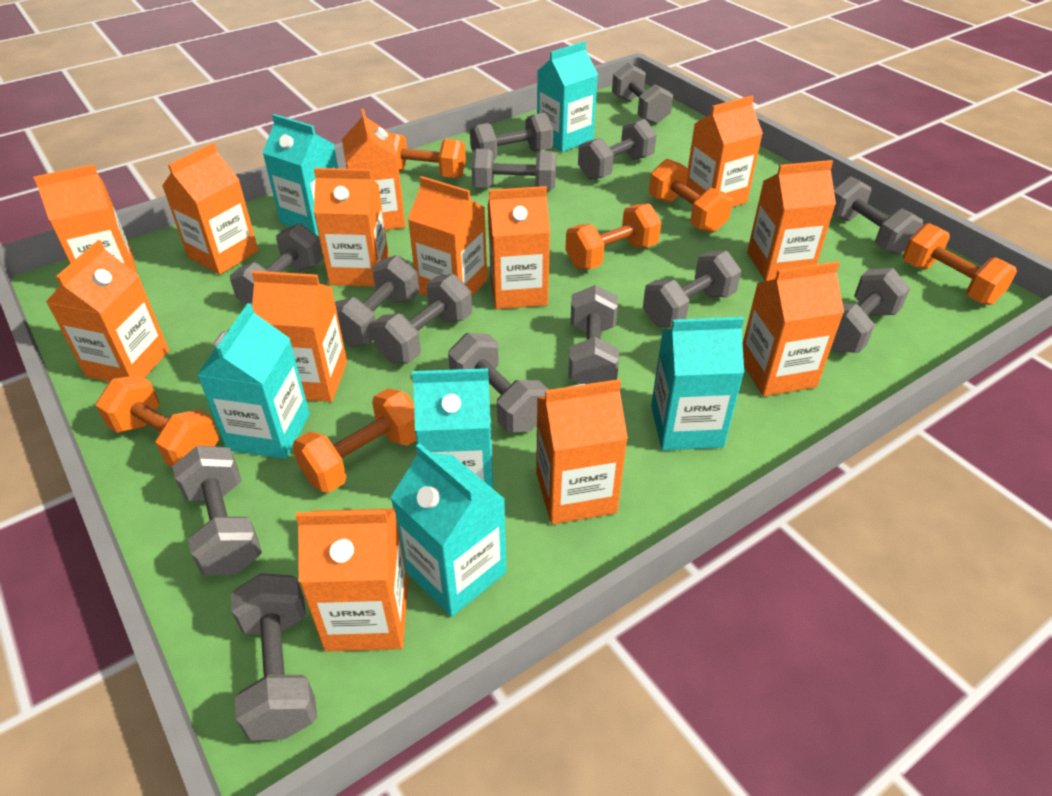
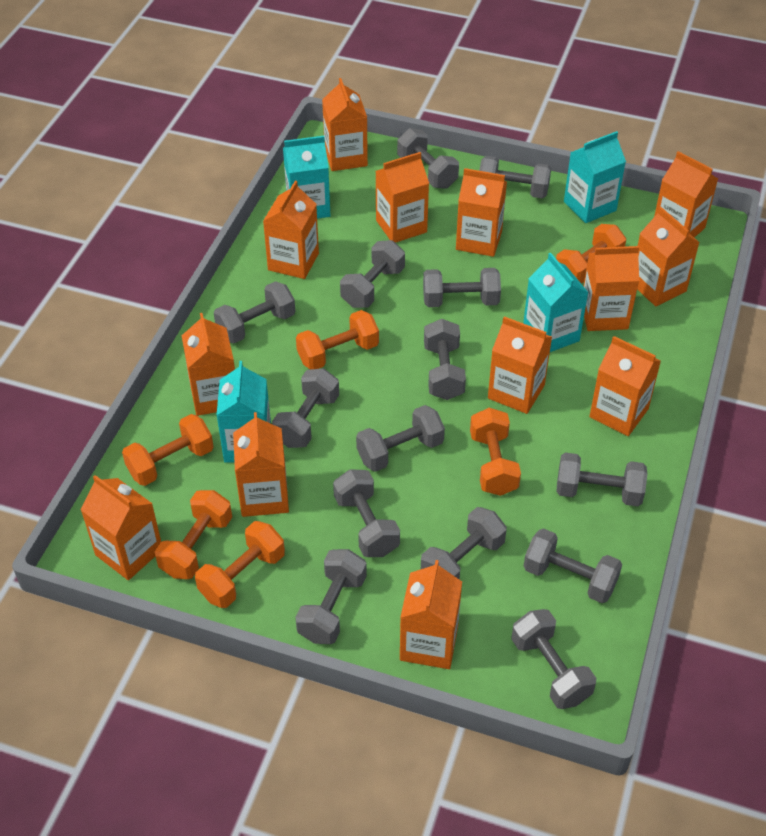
turquoise carton: 6 -> 4

